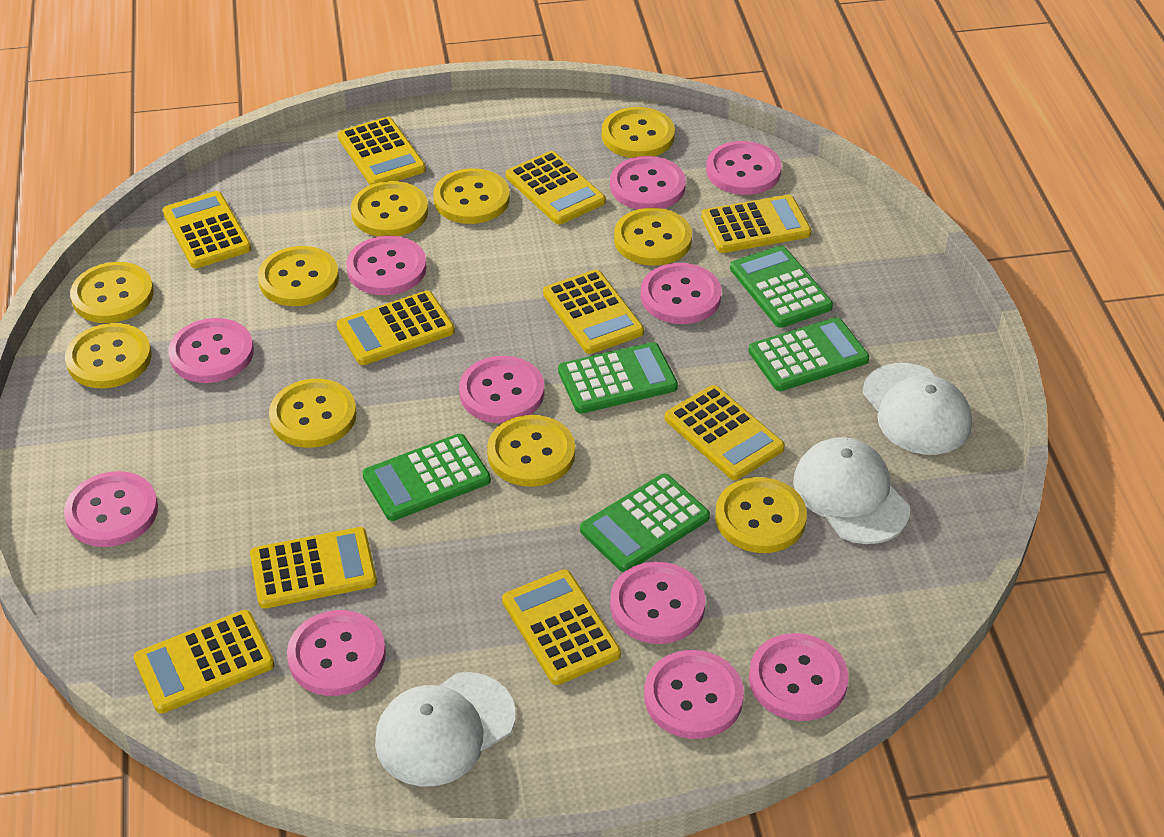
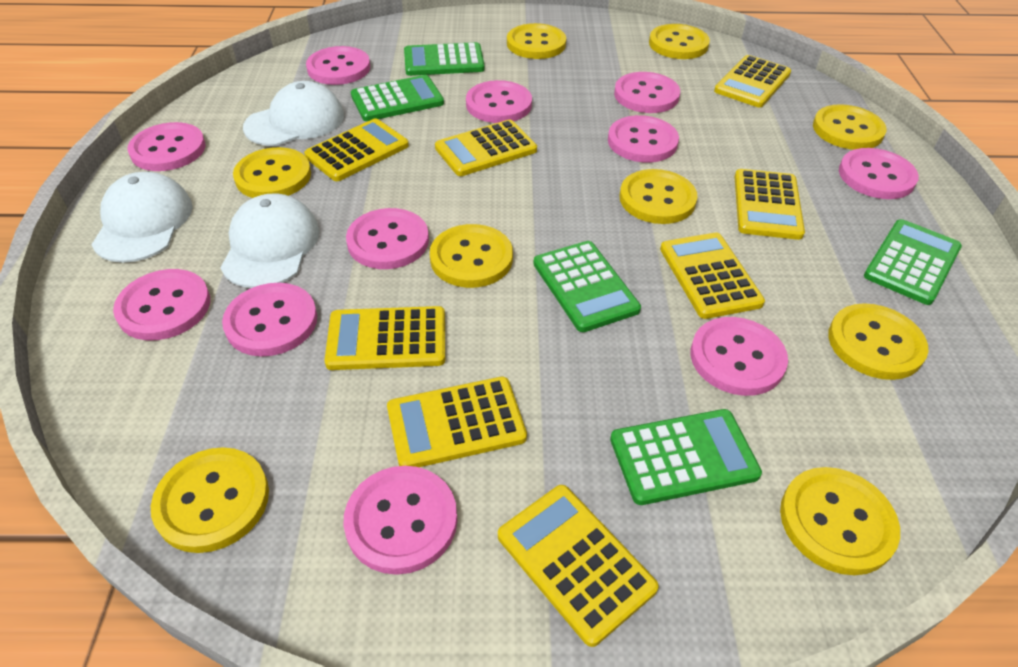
yellow button: 10 -> 9
yellow calculator: 10 -> 8

